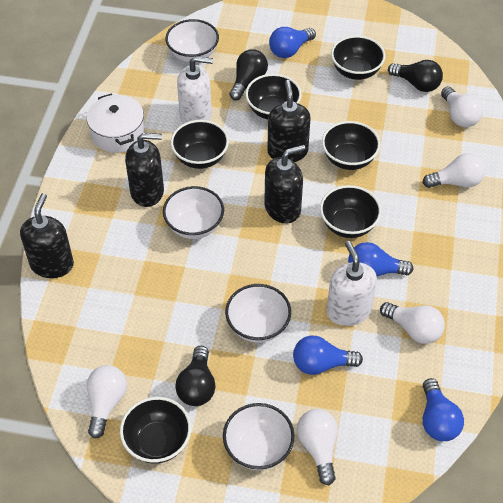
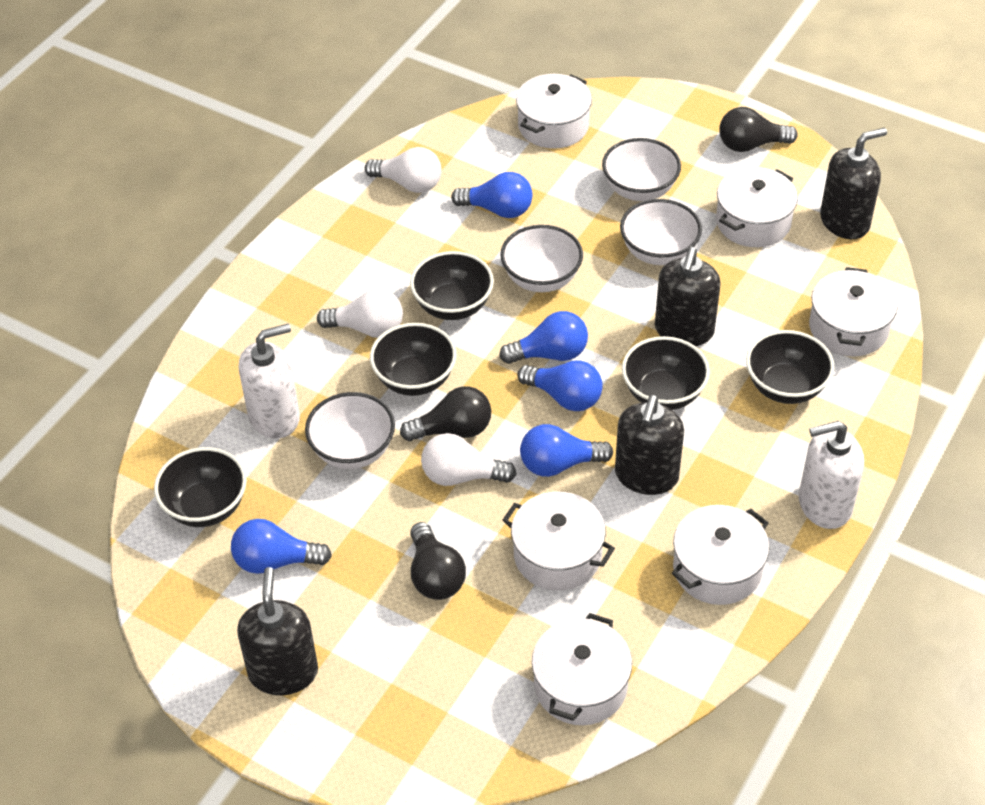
black bowl: 6 -> 5
blue light bulb: 4 -> 5
white light bulb: 5 -> 3
white pot: 1 -> 6

